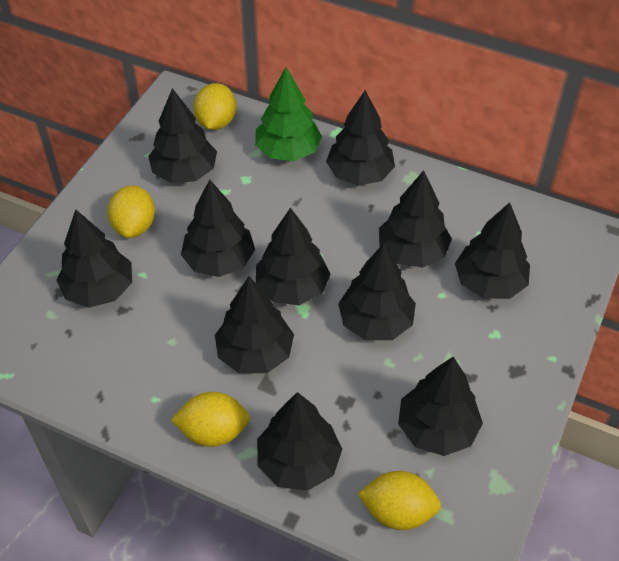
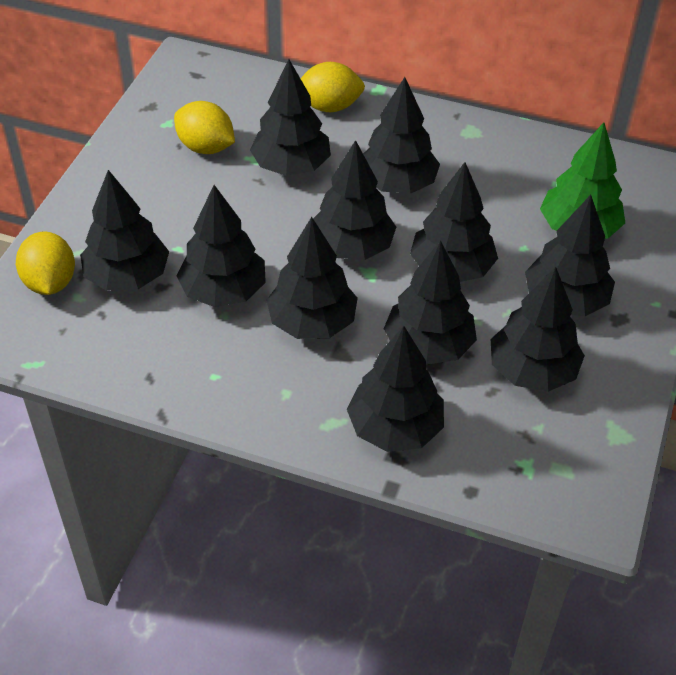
yellow lemon: 4 -> 3

